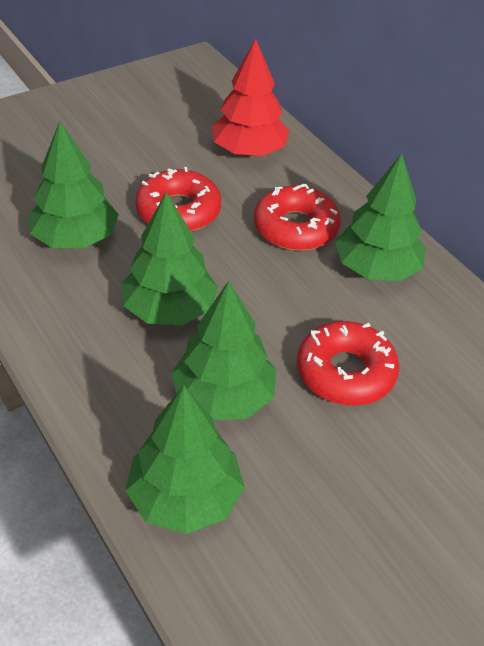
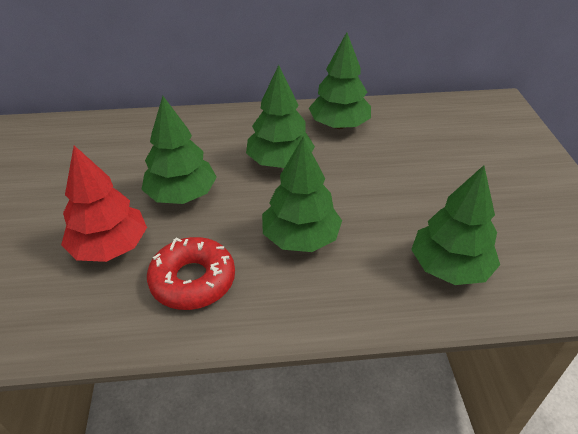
red donut: 3 -> 1

